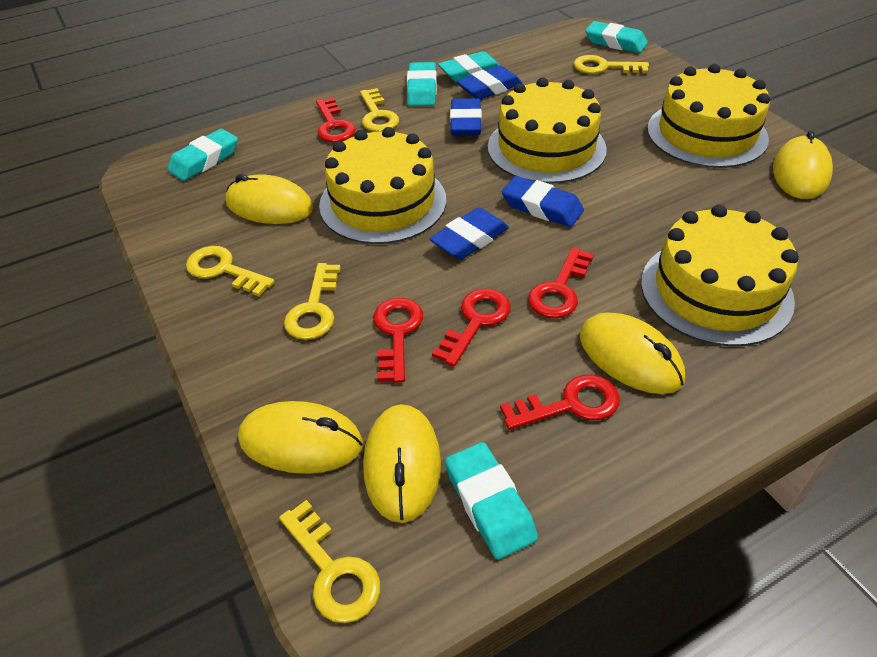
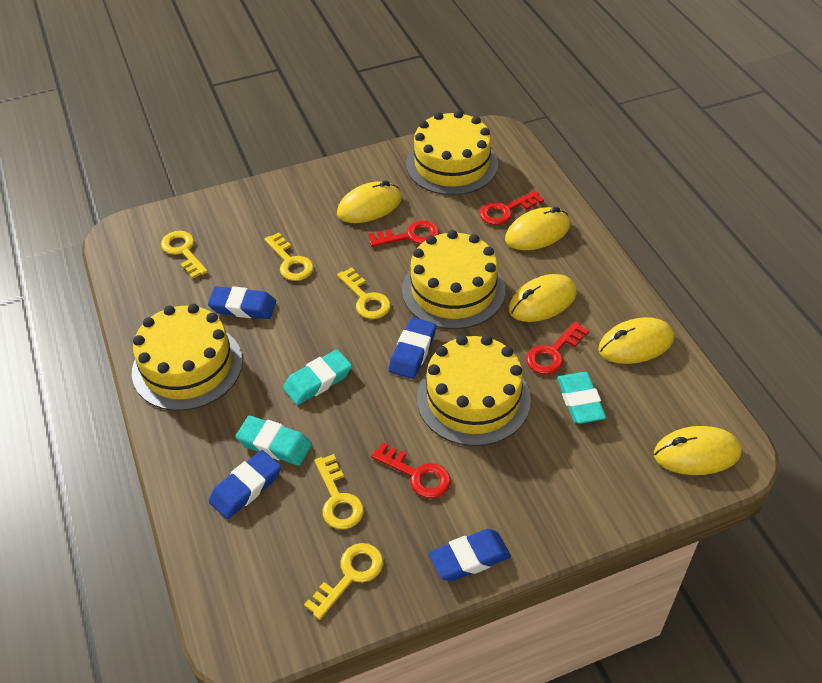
red key: 5 -> 4
turquoise eraser: 5 -> 3

